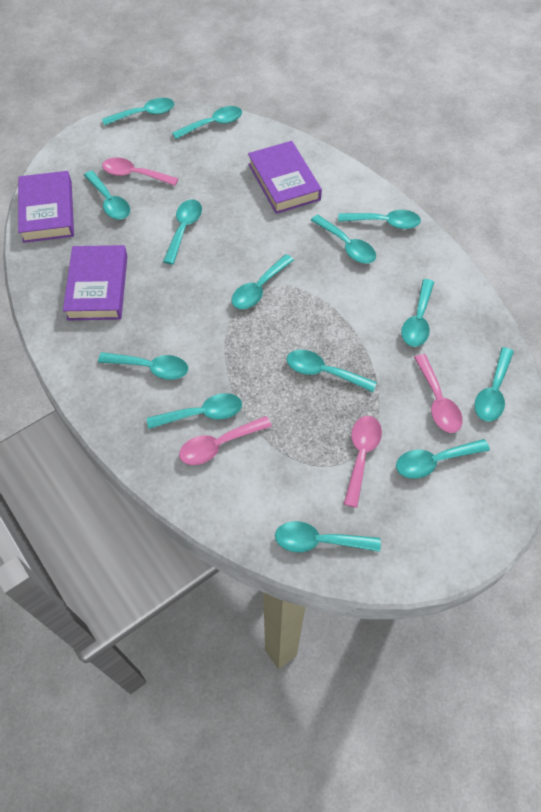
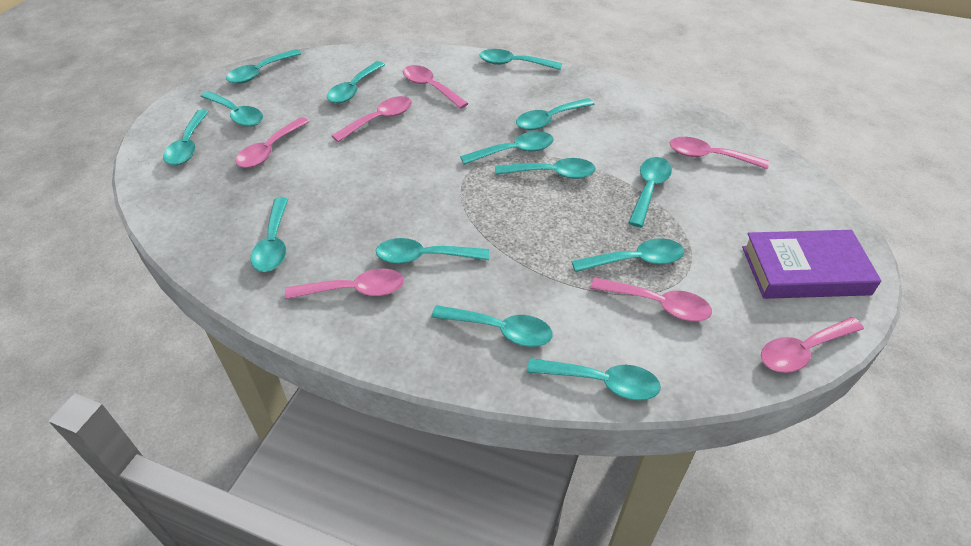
pink spoon: 4 -> 7
purple book: 3 -> 1

